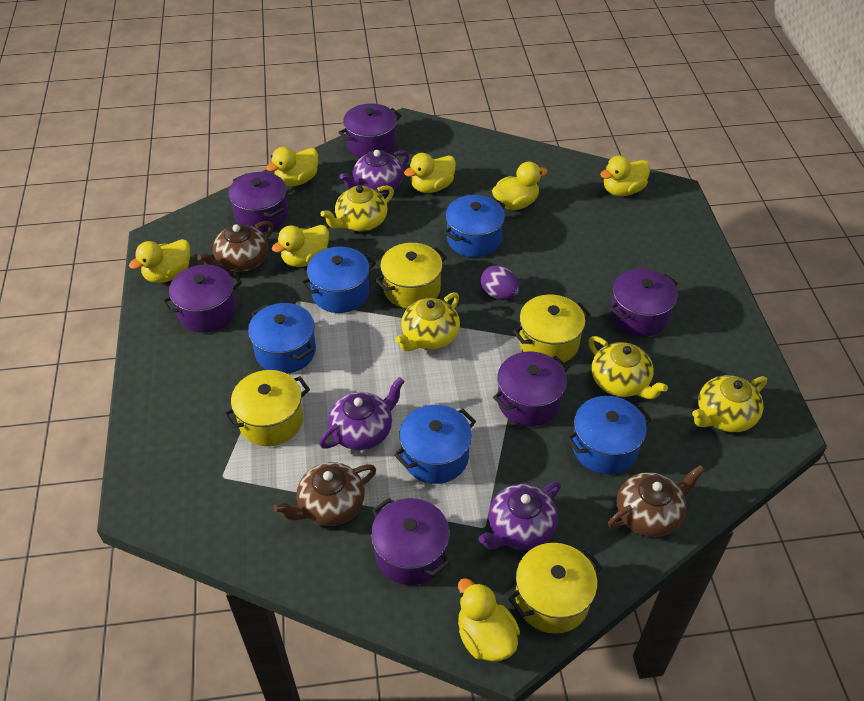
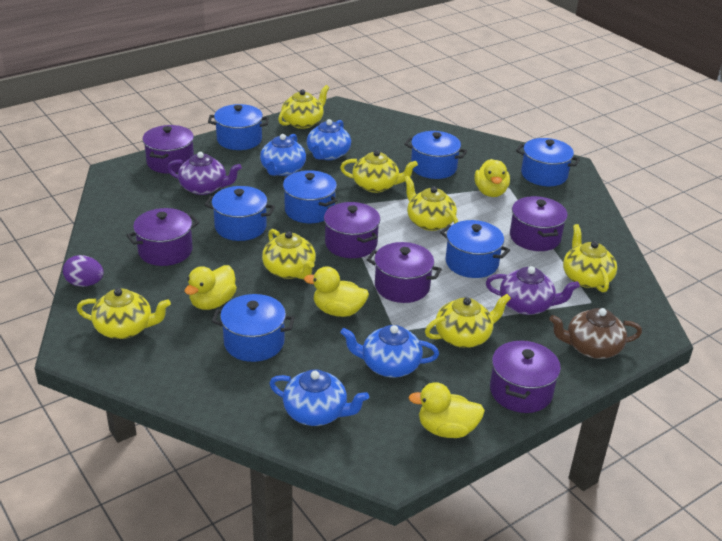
blue pot: 5 -> 7
blue teapot: 0 -> 4
brown teapot: 3 -> 1
purple teapot: 3 -> 2
yellow duck: 7 -> 4
yellow pot: 4 -> 0
yellow teapot: 4 -> 7

